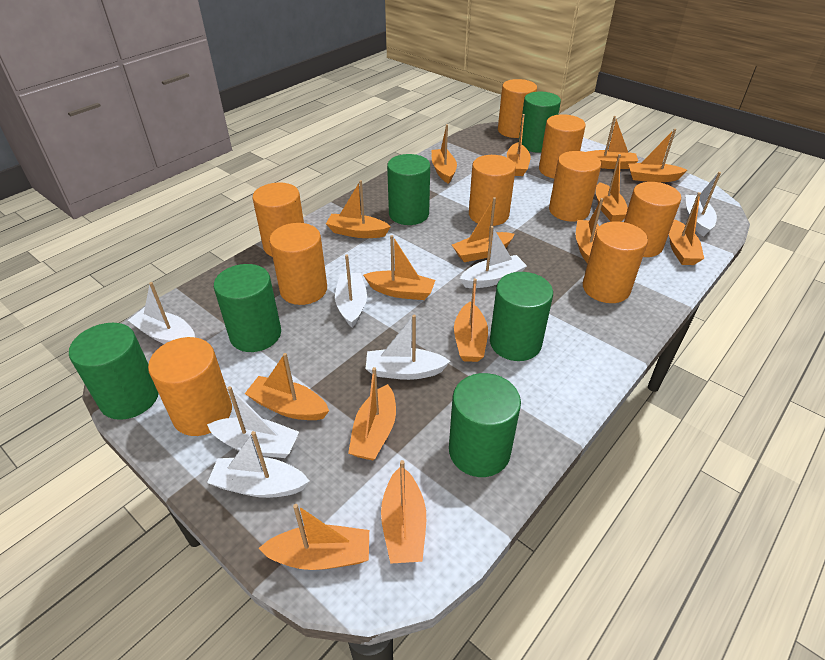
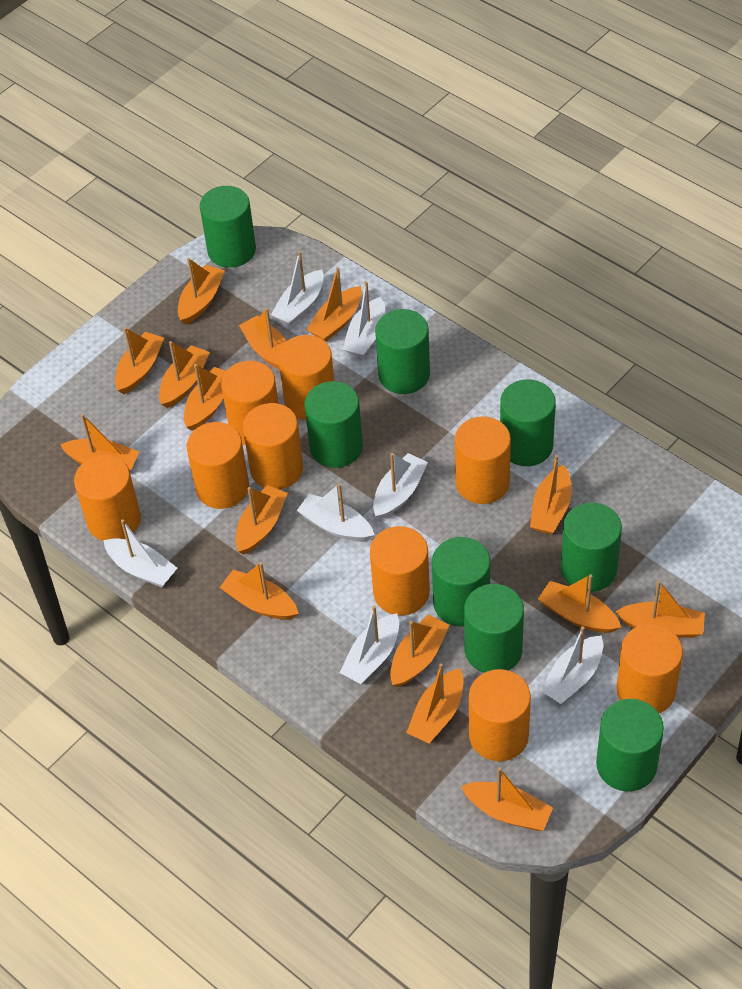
green cylinder: 6 -> 8

